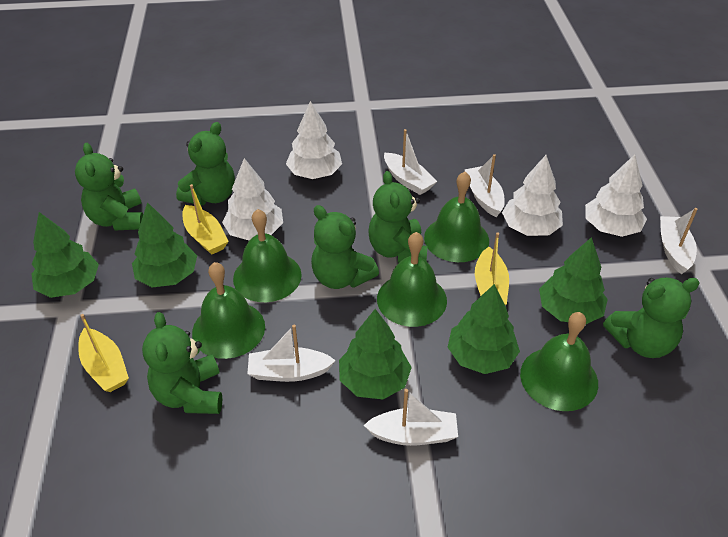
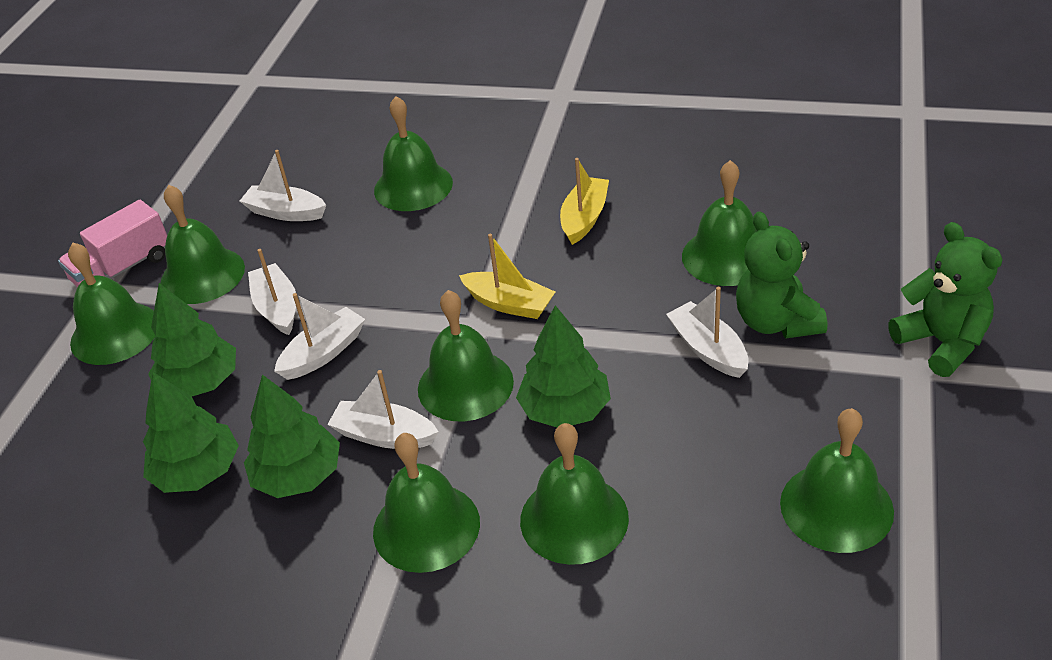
green bell: 5 -> 8
green teddy bear: 6 -> 2
green tree: 5 -> 4
pink truck: 0 -> 1
white tree: 4 -> 0
yellow boat: 3 -> 2

